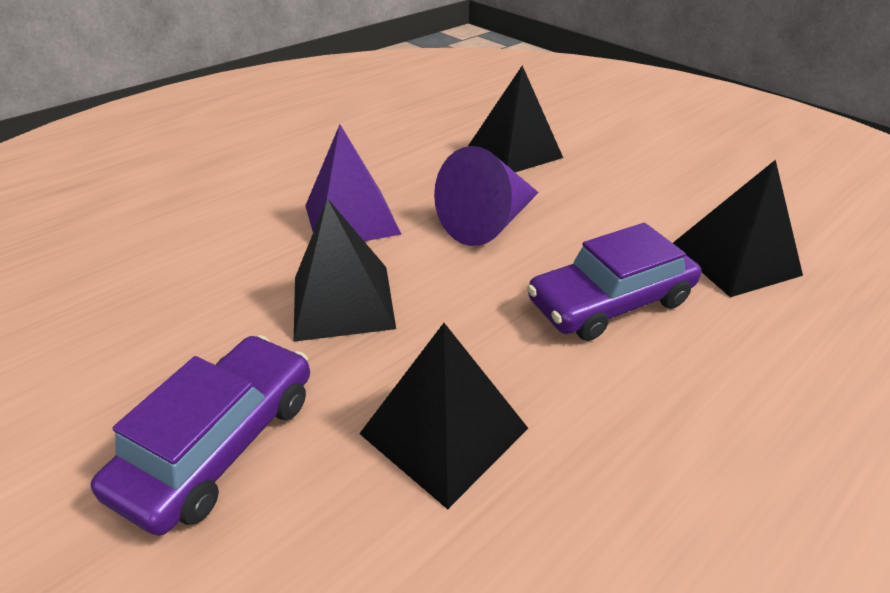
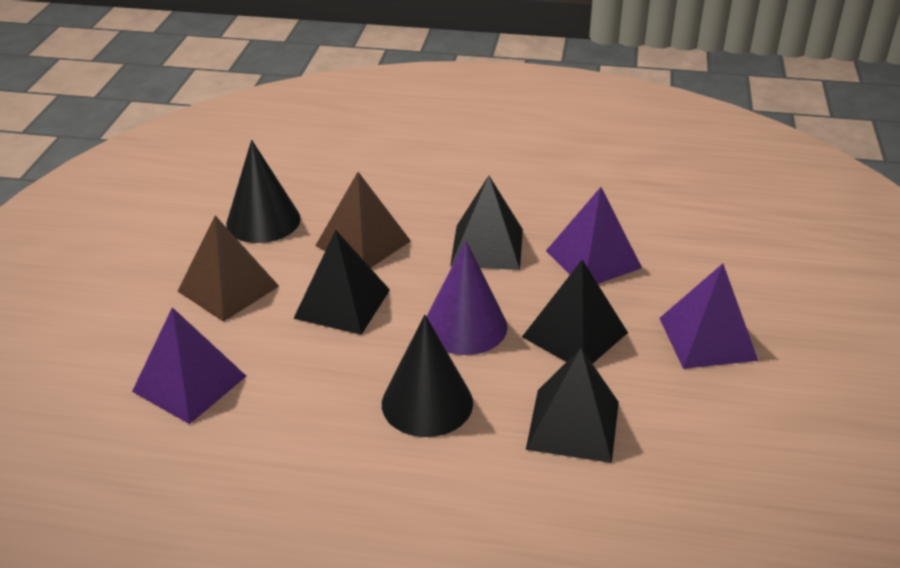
black cone: 0 -> 2
brown pyramid: 0 -> 2
purple car: 2 -> 0
purple pyramid: 1 -> 3

